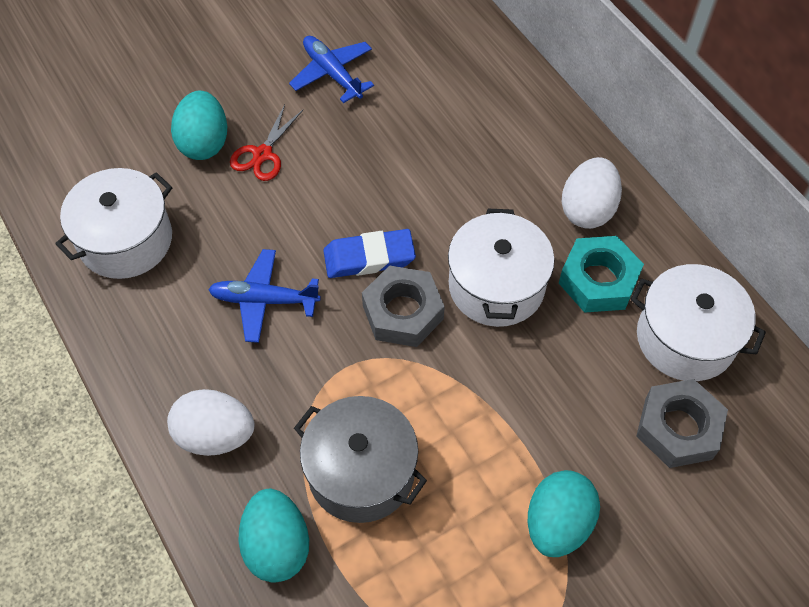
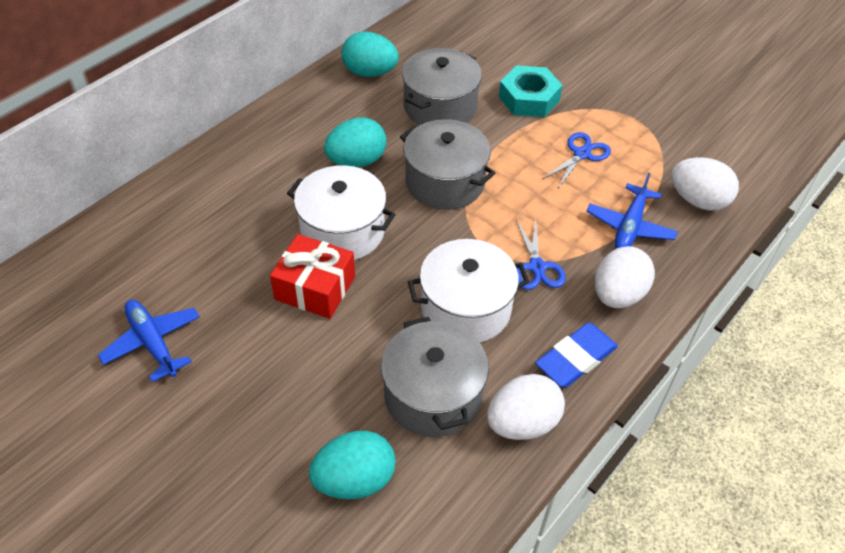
blue scissors: 0 -> 2
grey nut: 2 -> 0
grey pot: 1 -> 3
red gift: 0 -> 1
red scissors: 1 -> 0
white egg: 2 -> 3
white pot: 3 -> 2

